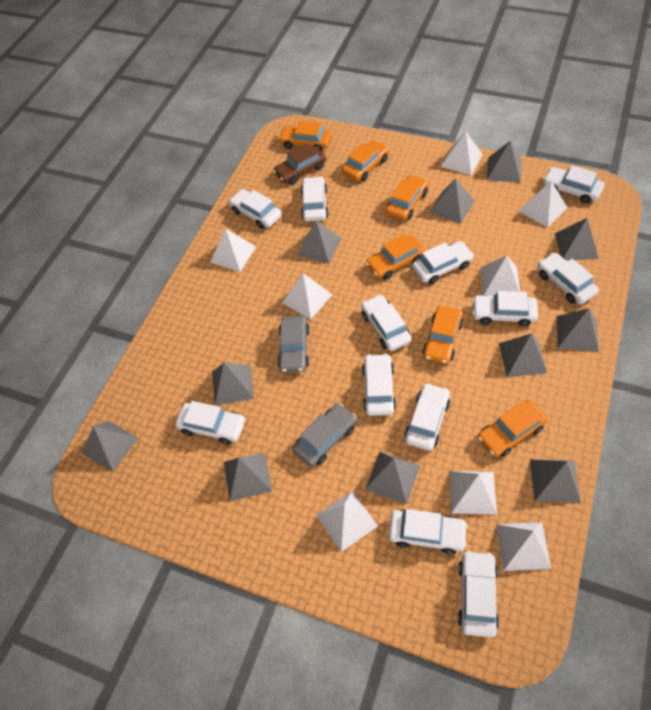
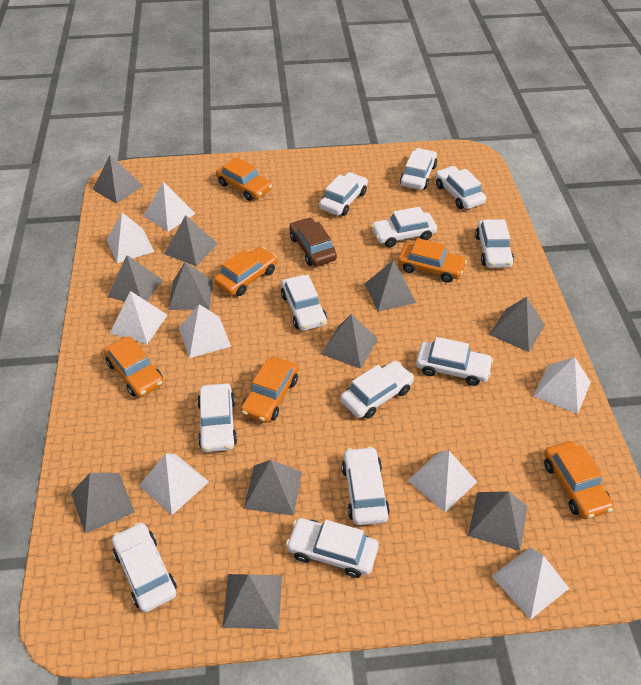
grey car: 2 -> 0

